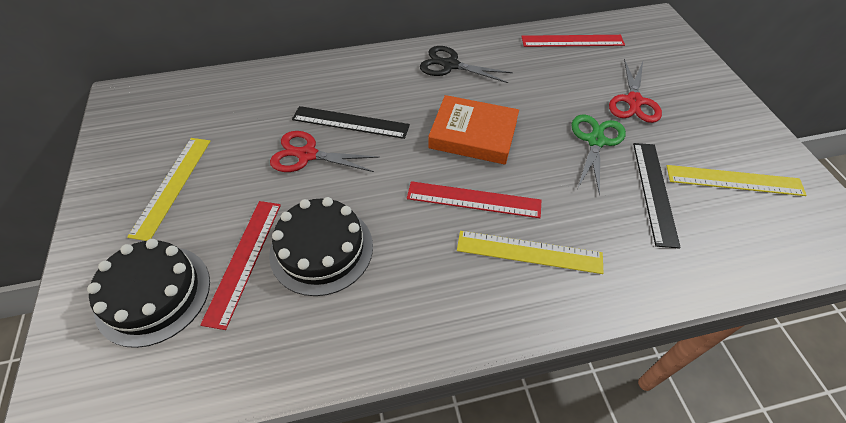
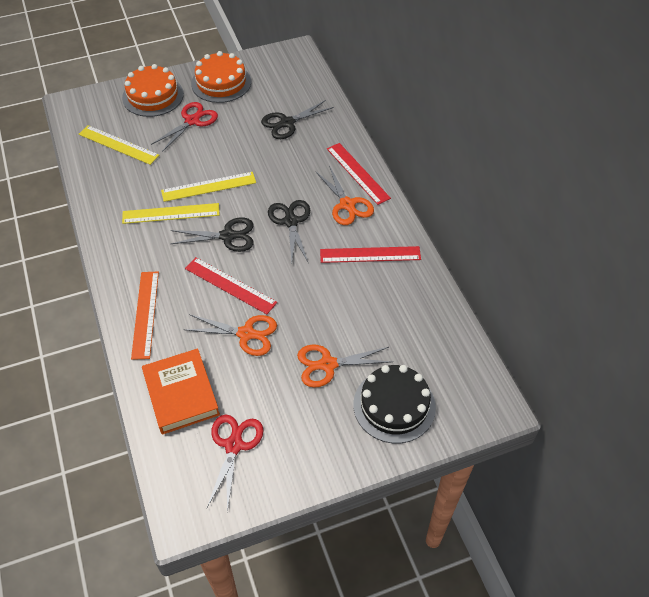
black cake: 2 -> 1
black ruler: 2 -> 0
black scissors: 1 -> 3
green scissors: 1 -> 0
orange cake: 0 -> 2
orange ruler: 0 -> 1
orange scissors: 0 -> 3

